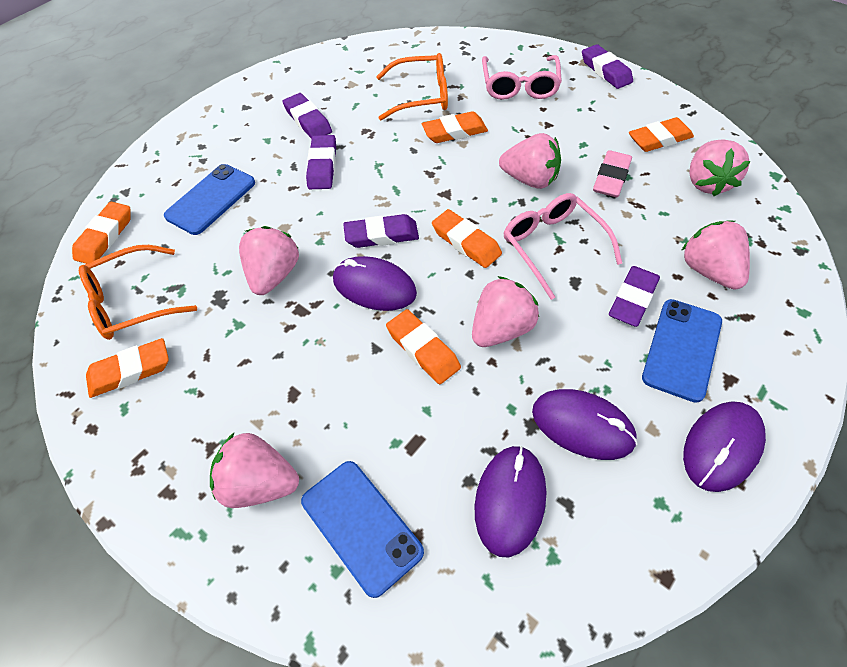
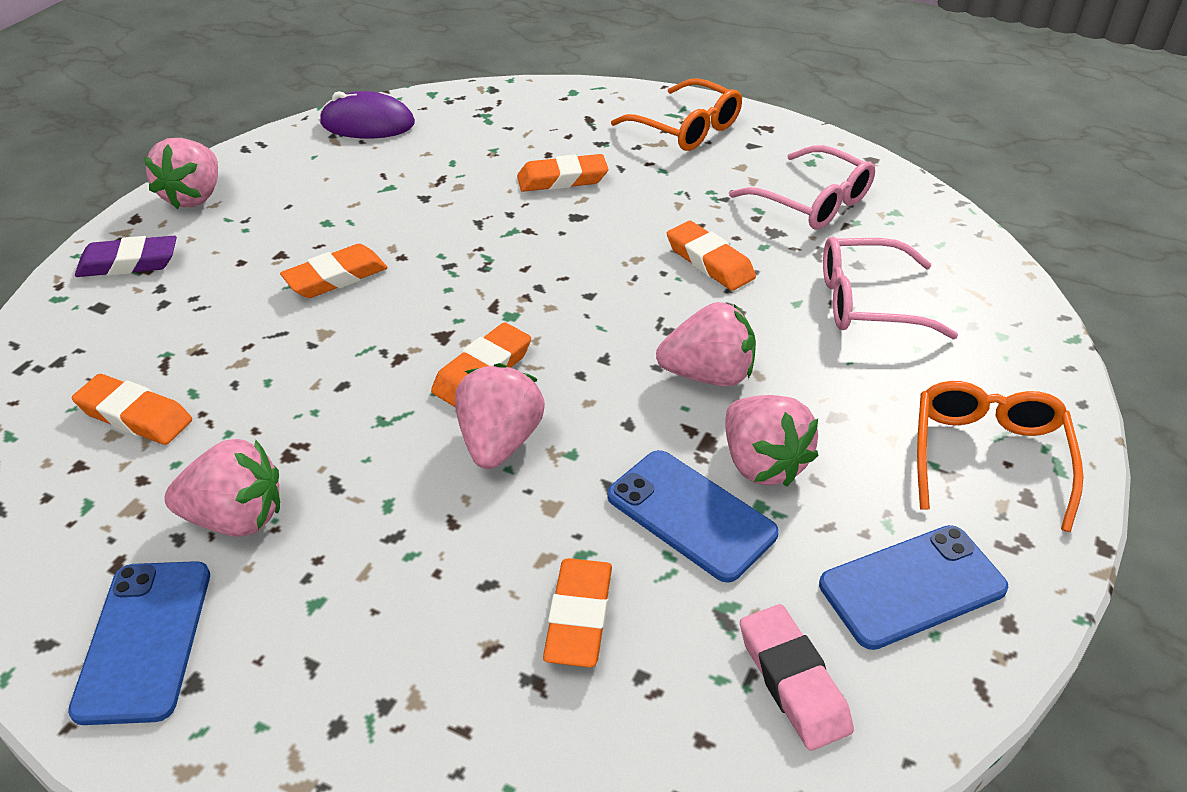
pink strawberry: 6 -> 5
purple eraser: 5 -> 1
purple mouse: 4 -> 1

